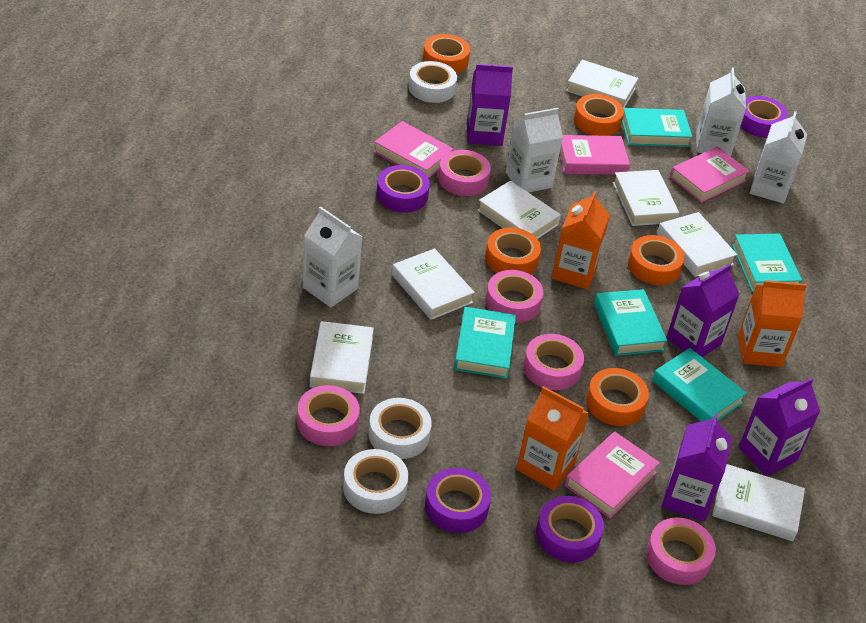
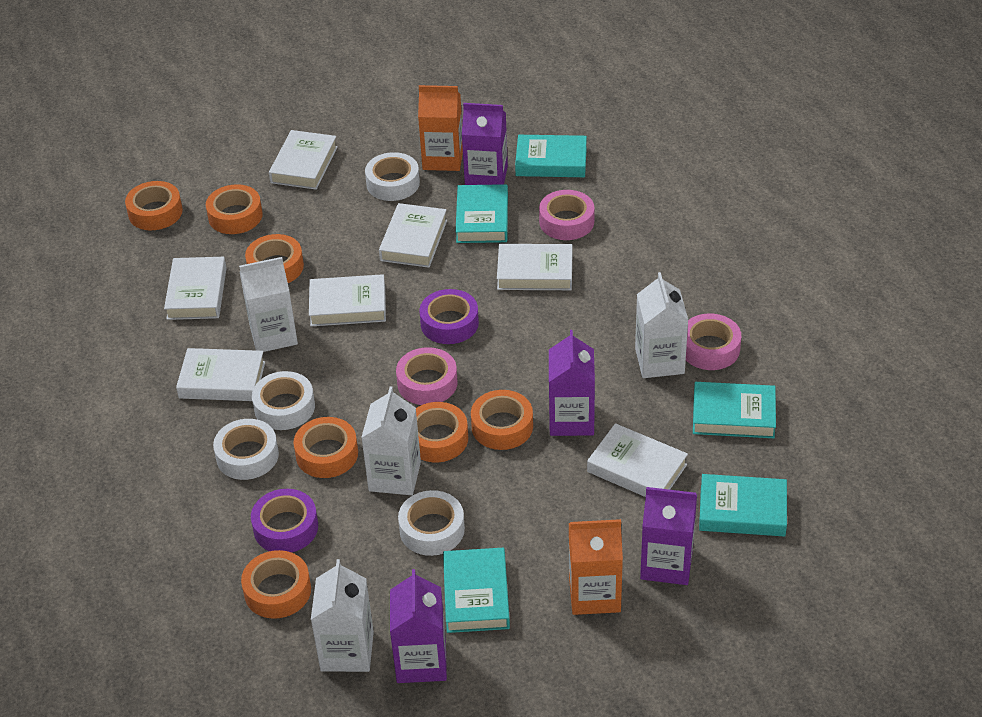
orange carton: 3 -> 2
orange tape: 5 -> 7
pink book: 4 -> 0
pink tape: 5 -> 3
purple tape: 4 -> 2
white tape: 3 -> 4

